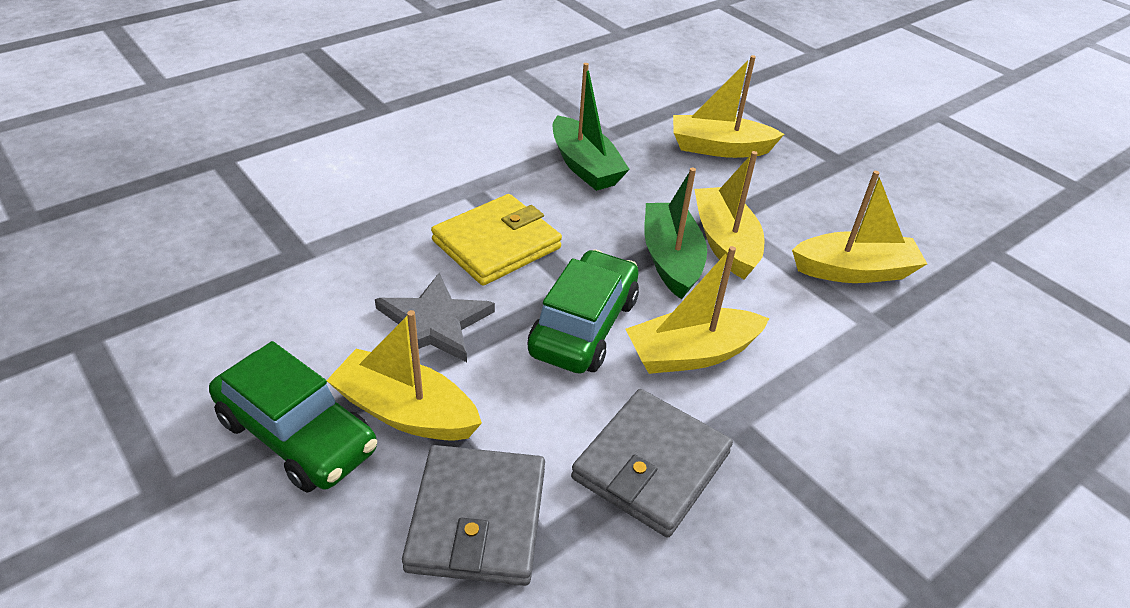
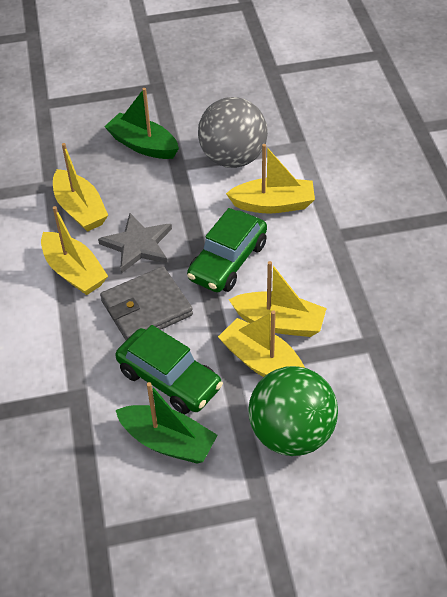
green ball: 0 -> 1
grey ball: 0 -> 1
grey wallet: 2 -> 1
yellow wallet: 1 -> 0

